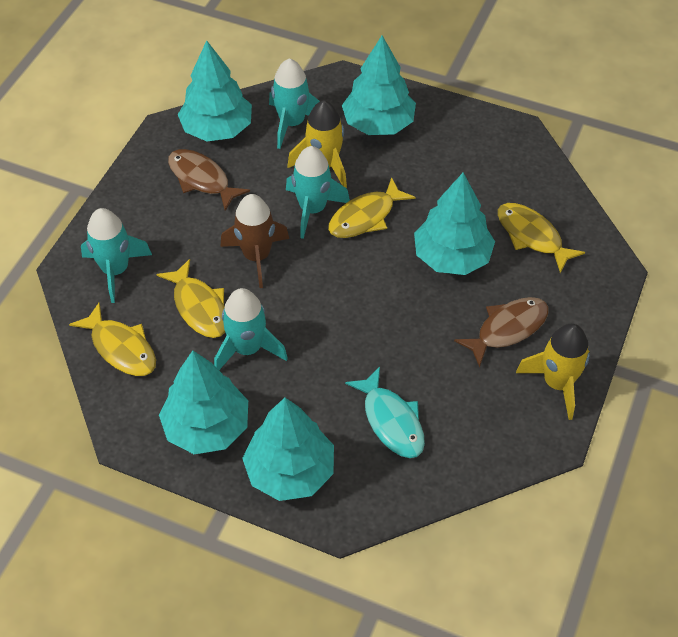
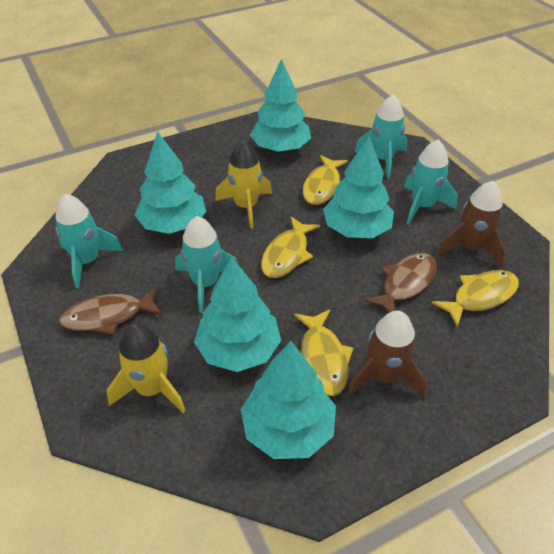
brown rocket: 1 -> 2
turquoise fish: 1 -> 0

